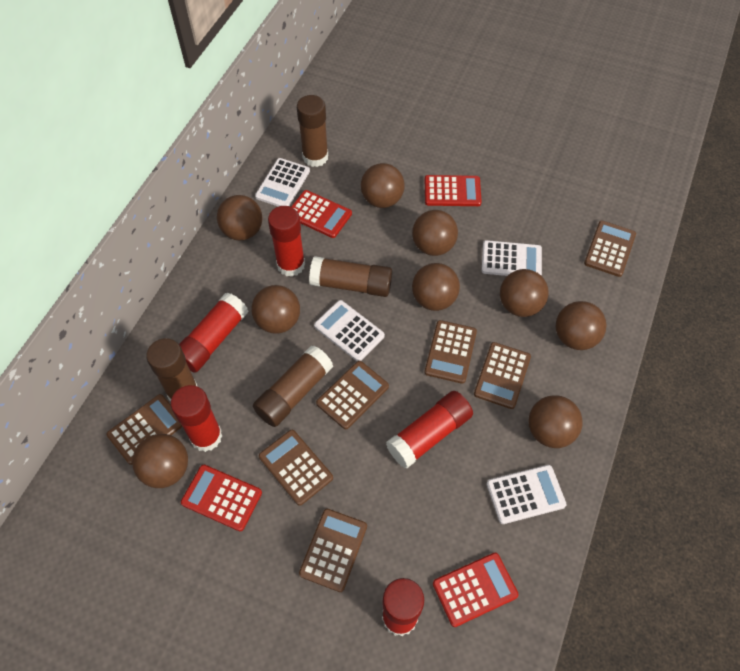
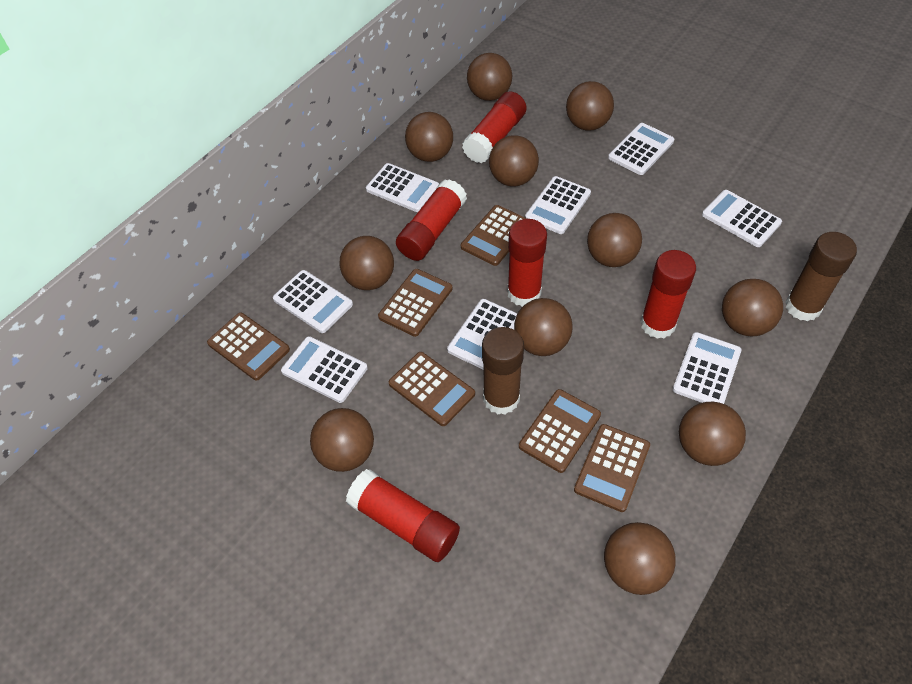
brown ball: 9 -> 11
brown calculator: 7 -> 6
brown glue stick: 4 -> 2
red calculator: 4 -> 0
white calculator: 4 -> 8

